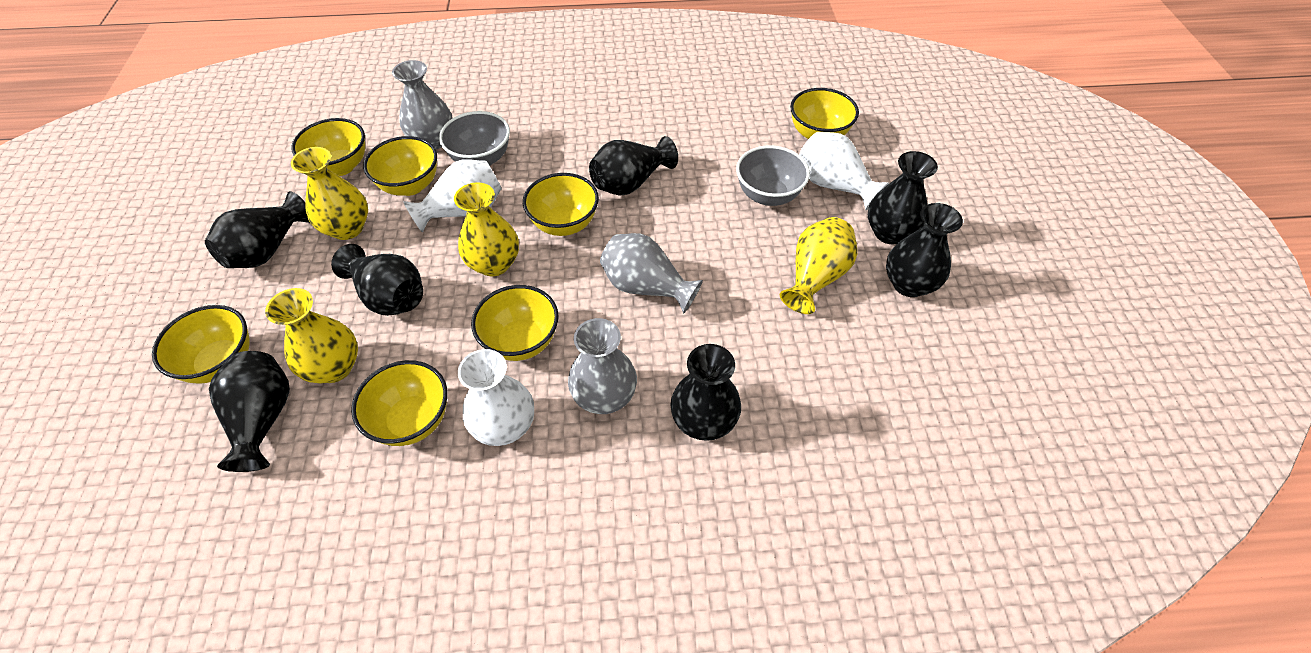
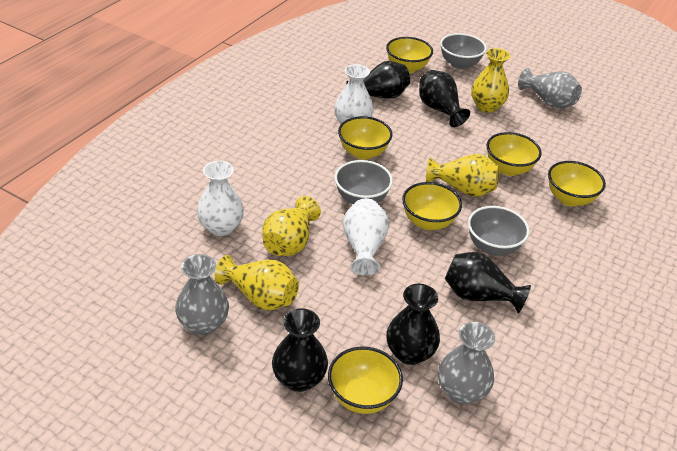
black vase: 7 -> 5
grey bowl: 2 -> 3
yellow bowl: 7 -> 6

